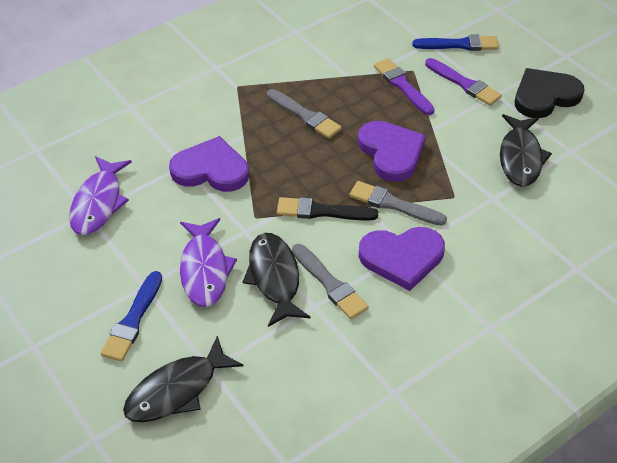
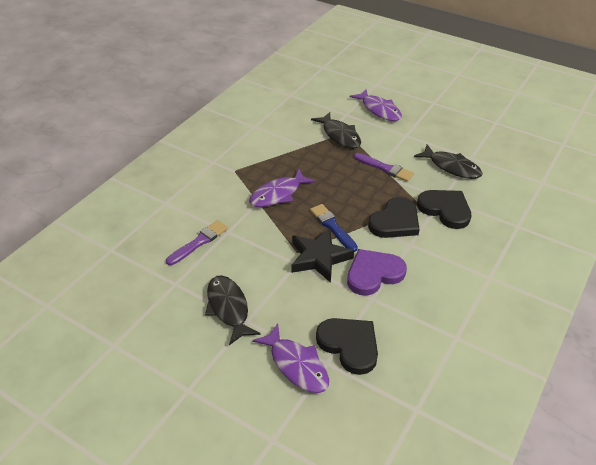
black brush: 1 -> 0
black heart: 1 -> 3
black star: 0 -> 1
blue brush: 2 -> 1
grey brush: 3 -> 0
purple fish: 2 -> 3
purple heart: 3 -> 1

